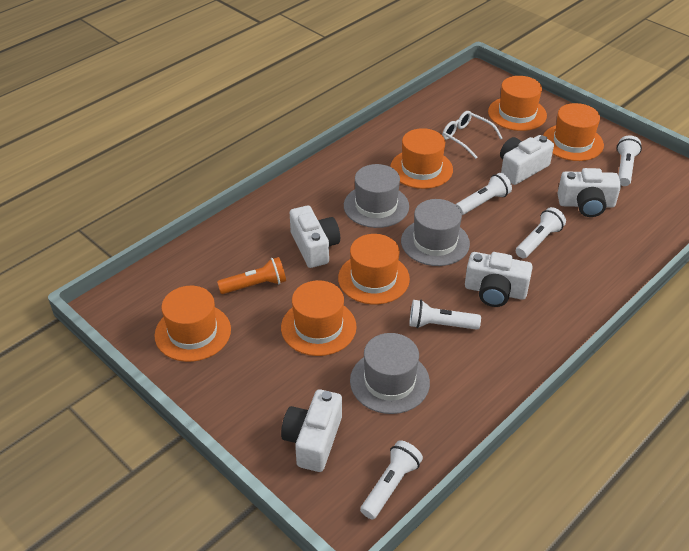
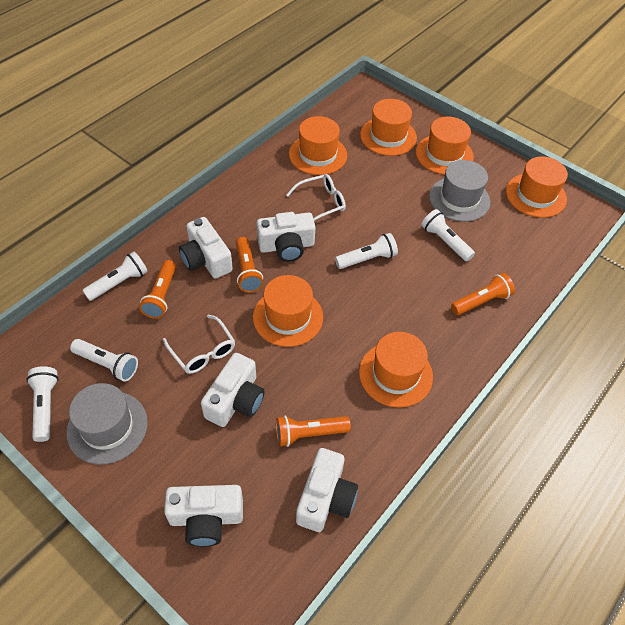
grey hat: 3 -> 2
orange flashlight: 1 -> 4
white glasses: 1 -> 2

